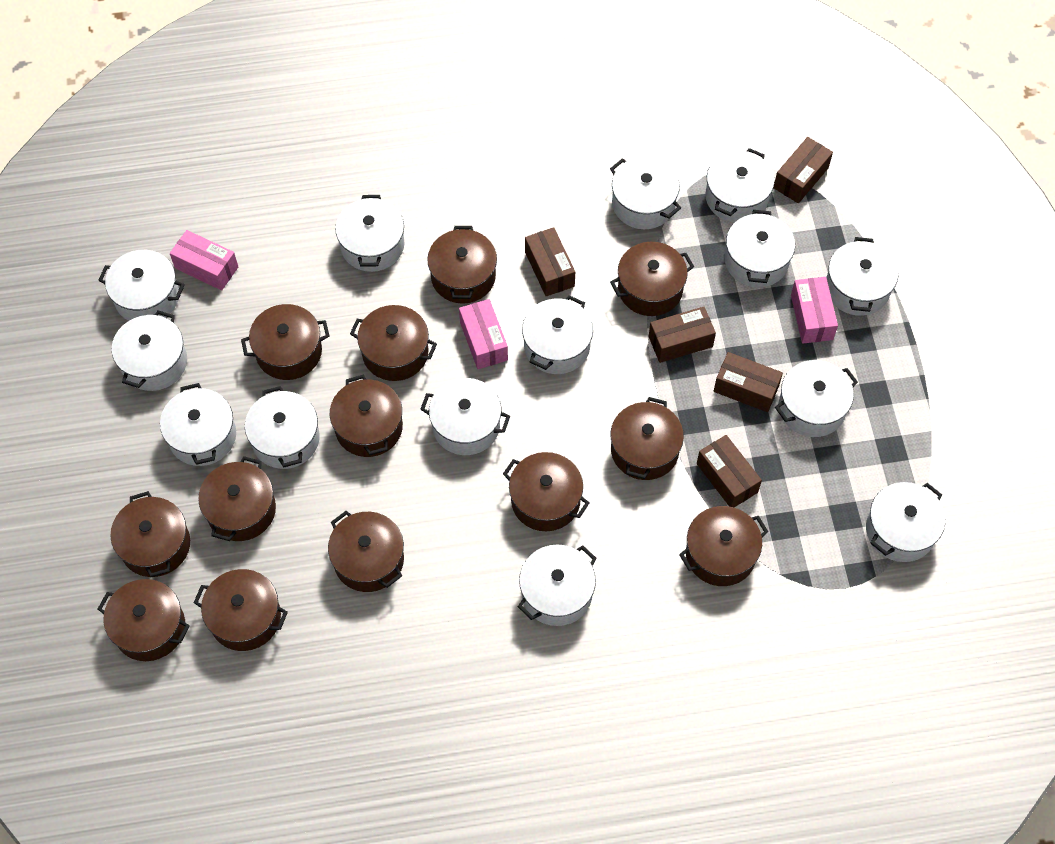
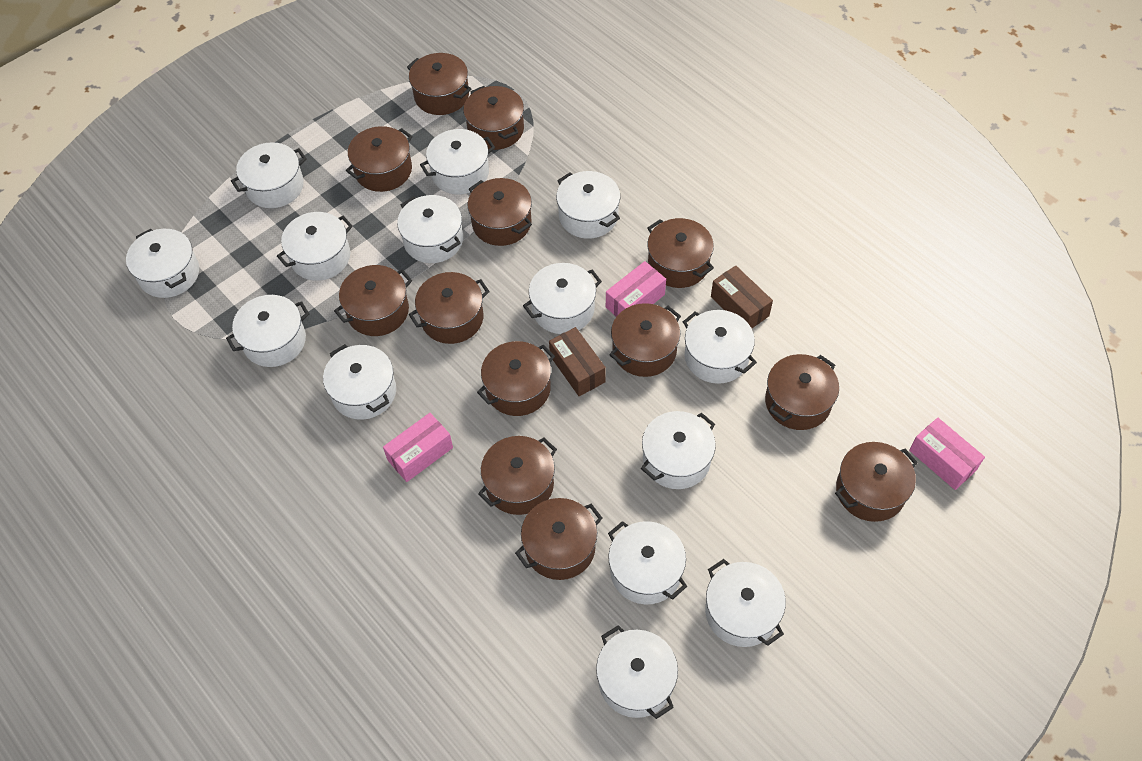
brown box: 5 -> 2

